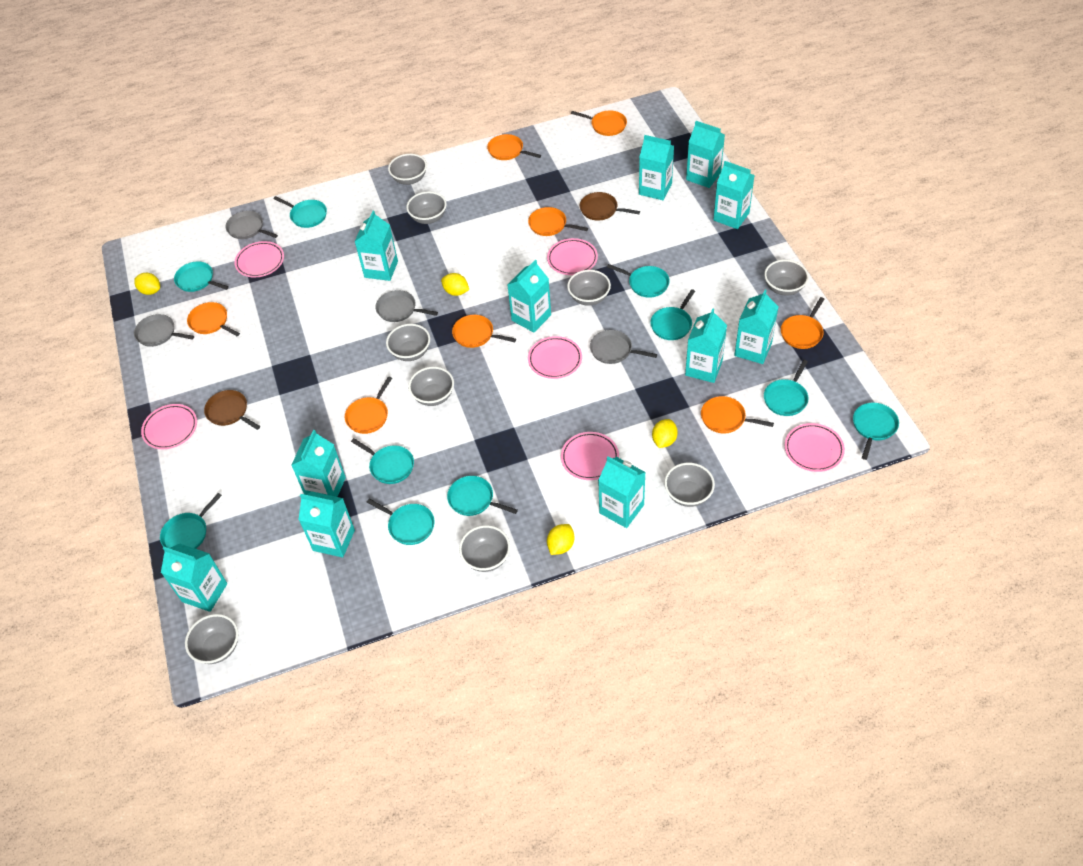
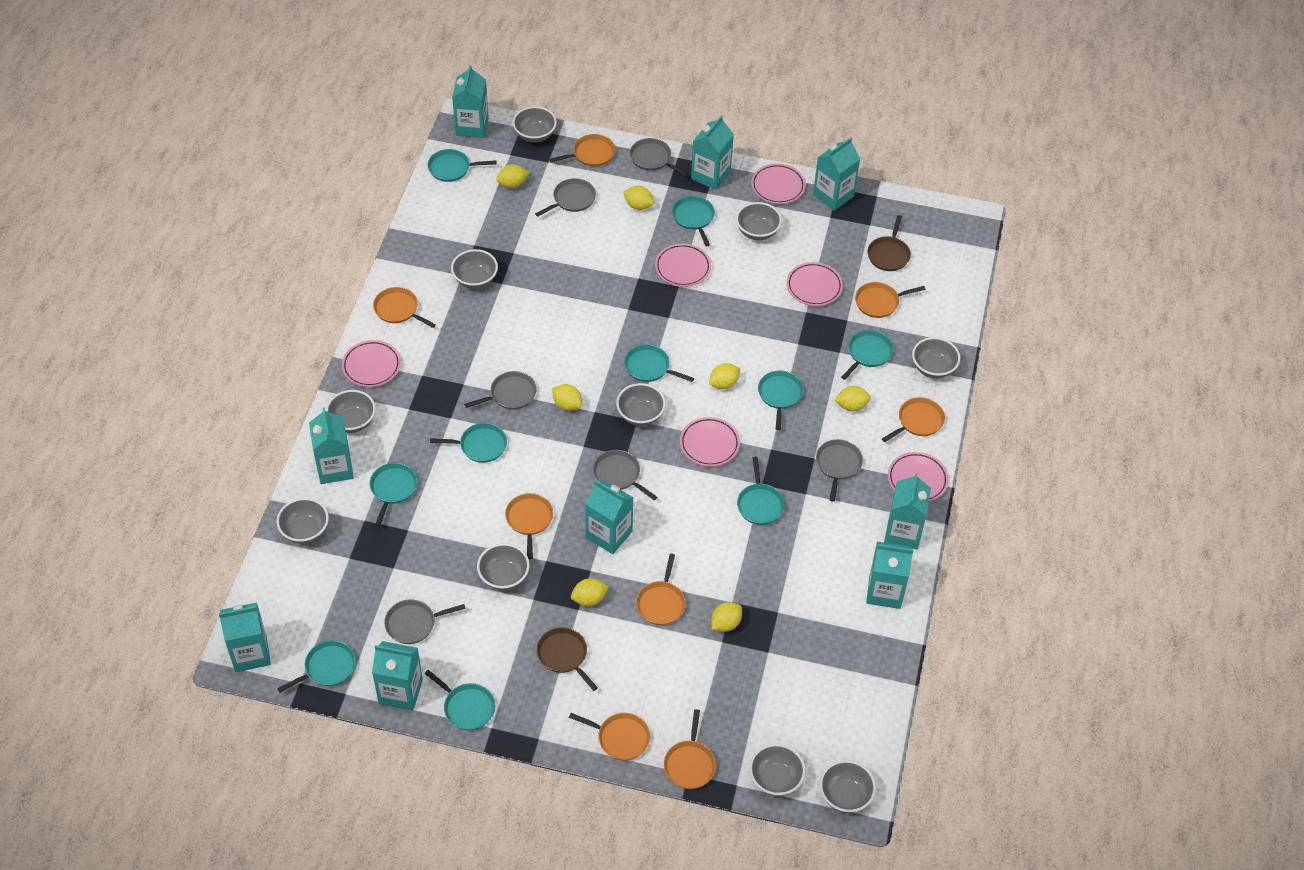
grey bowl: 9 -> 10
grey pan: 4 -> 6
turquoise carton: 11 -> 9
yellow lemon: 4 -> 7

